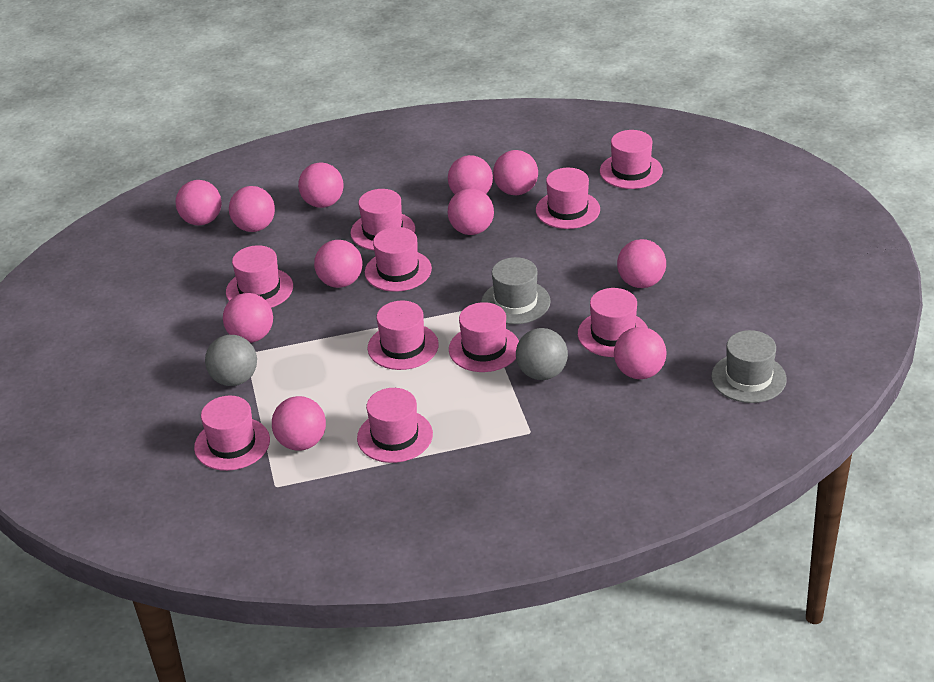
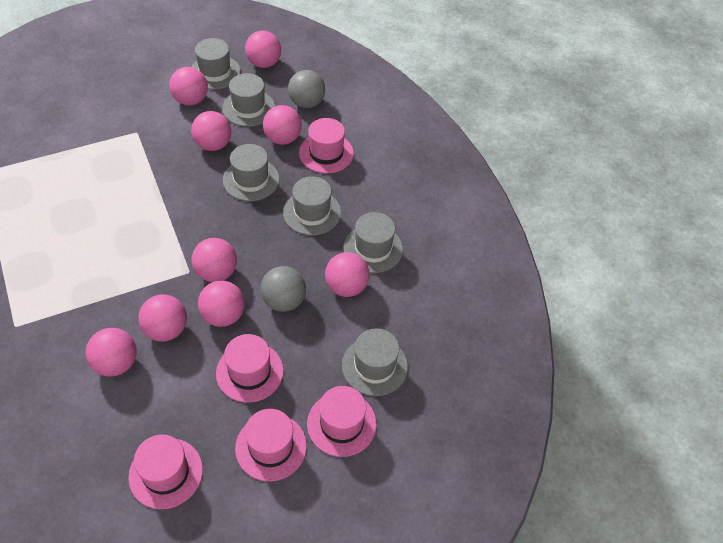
grey hat: 2 -> 6
pink ball: 11 -> 9
pink hat: 10 -> 5

